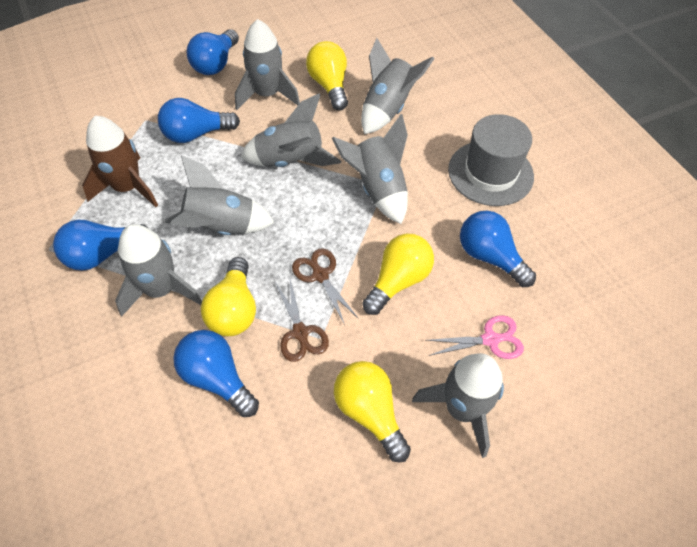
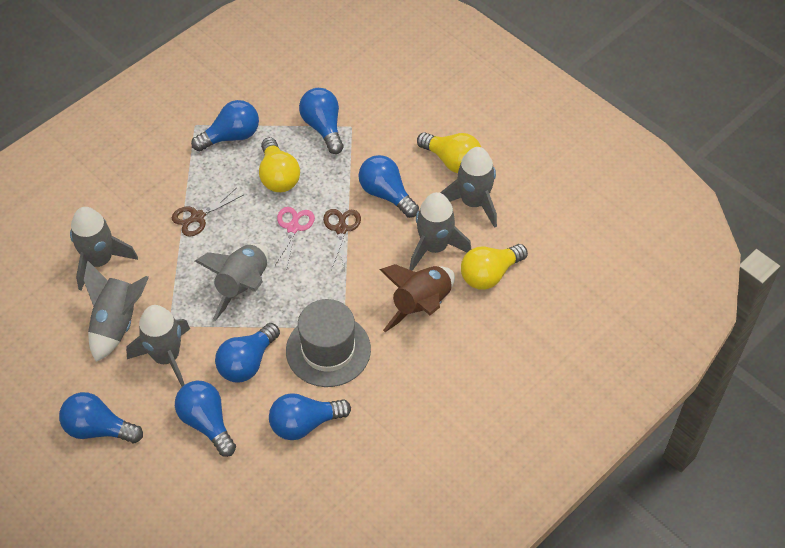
blue light bulb: 5 -> 7
grey rocket: 7 -> 6
yellow light bulb: 4 -> 3

